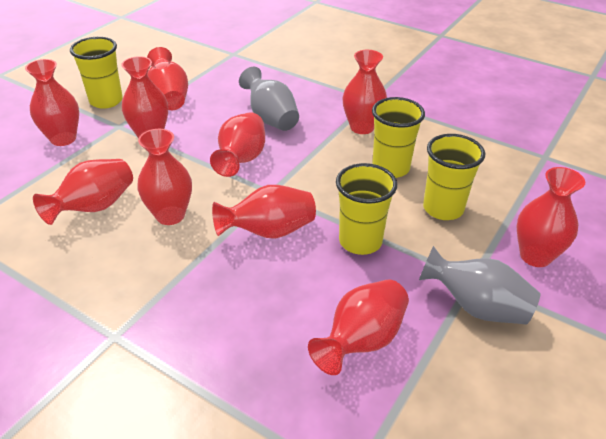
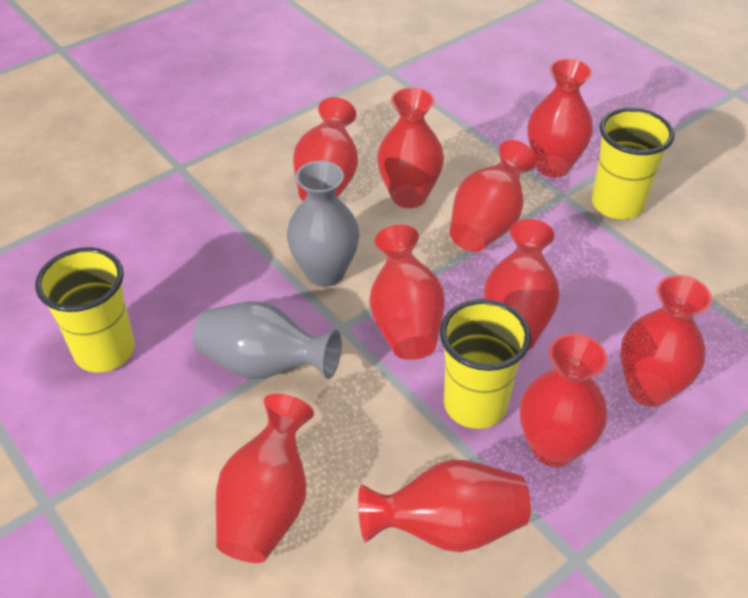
yellow cup: 4 -> 3

